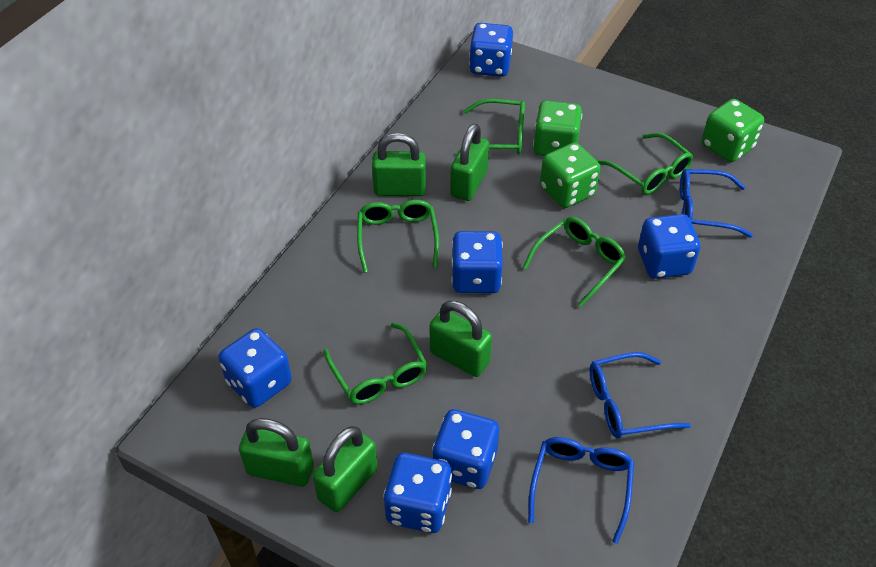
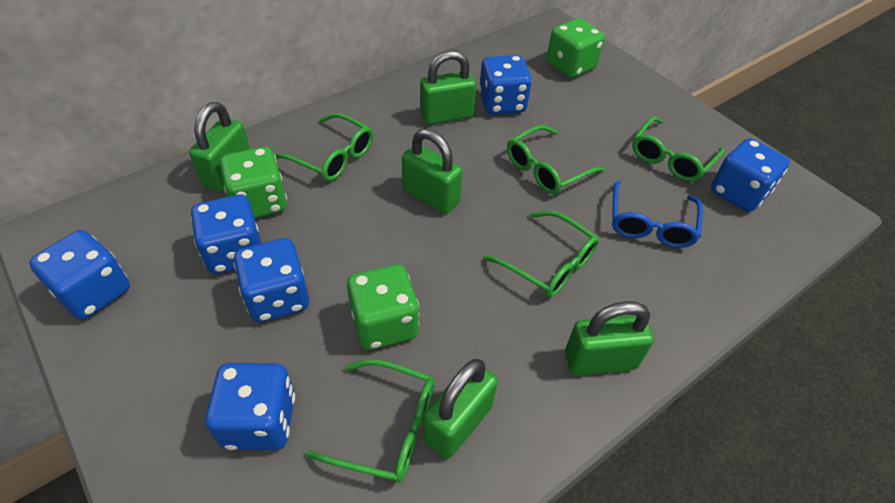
blue glasses: 3 -> 1

